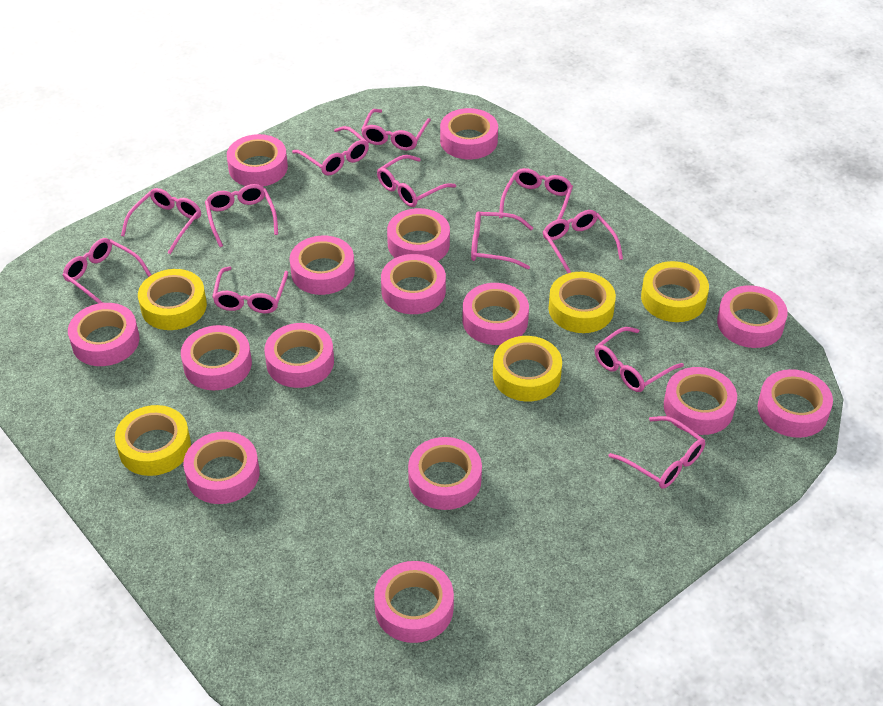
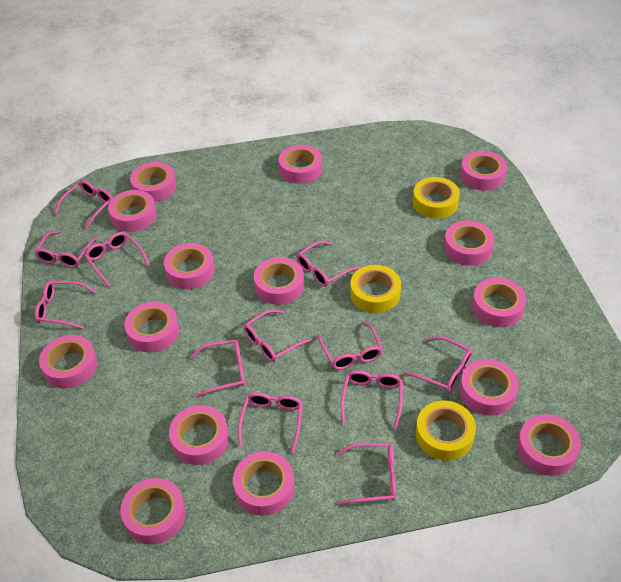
yellow tape: 5 -> 3

